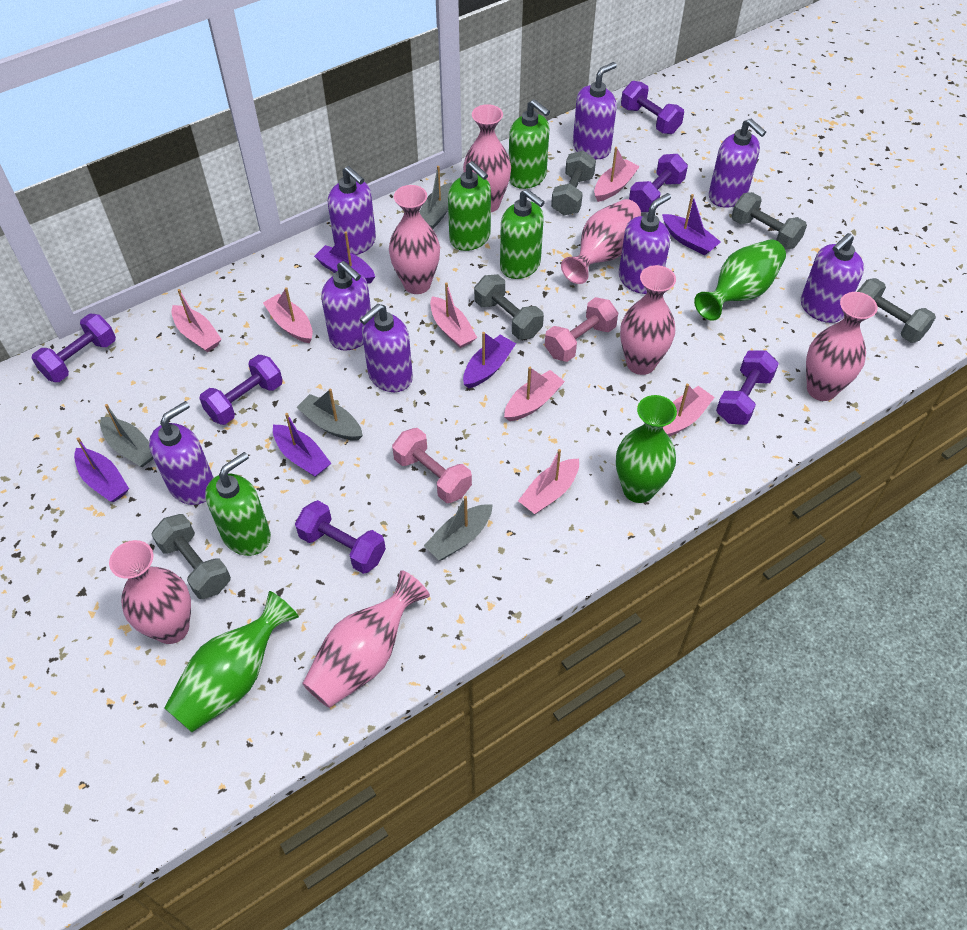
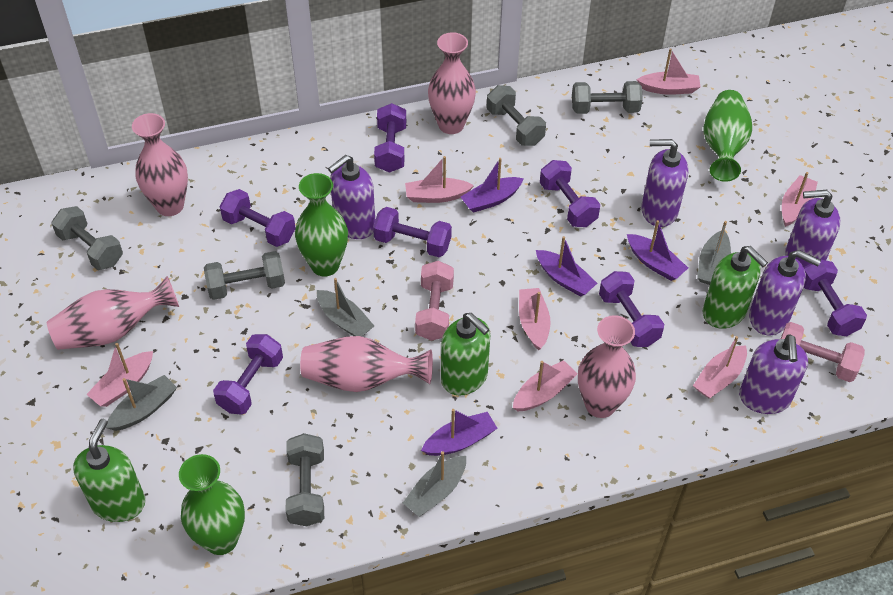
green soap dispenser: 4 -> 3
pink vase: 7 -> 5
purple boat: 5 -> 4
purple dumbbell: 6 -> 7
purple soap dispenser: 8 -> 5

